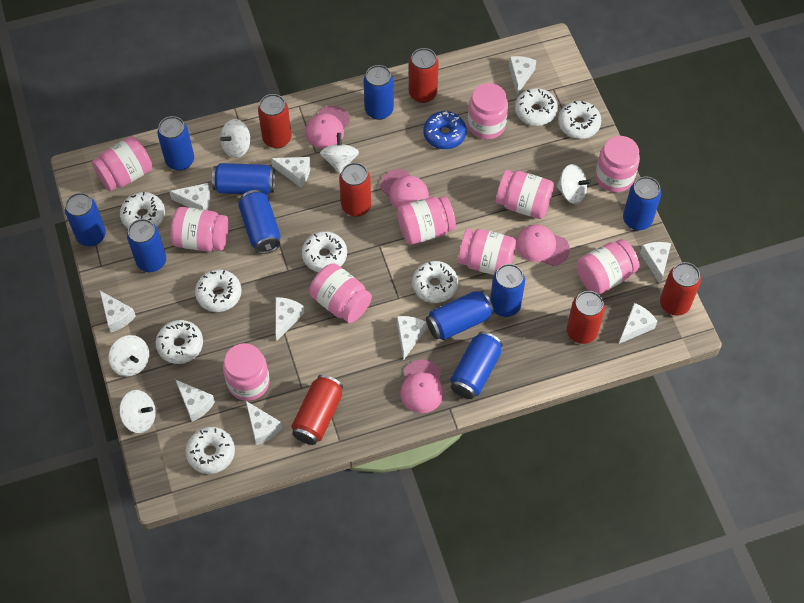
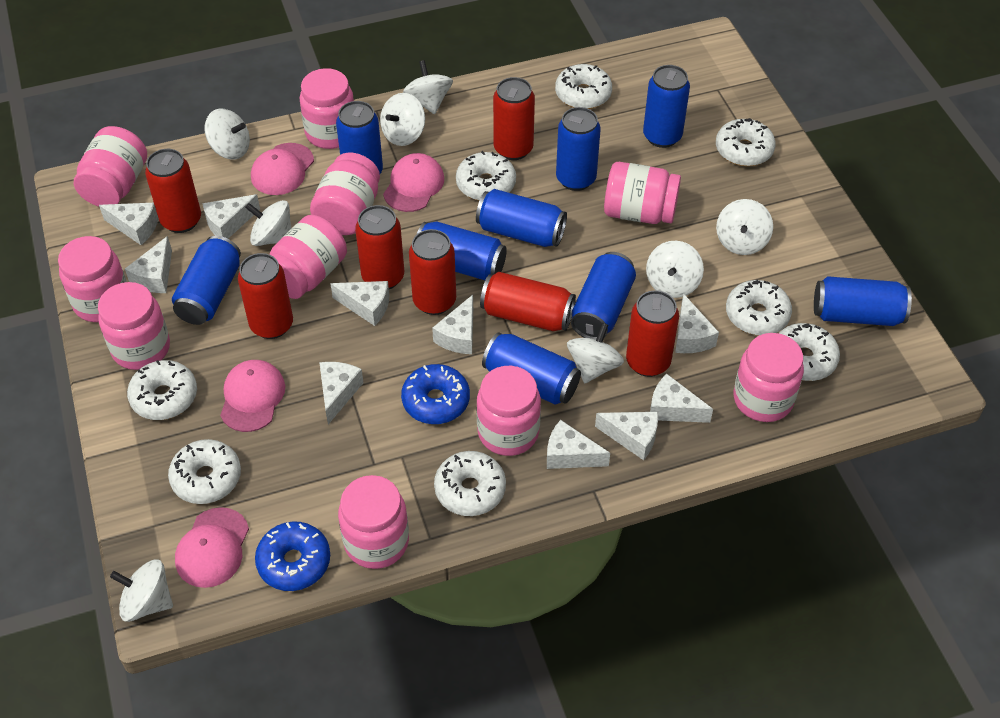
blue can: 10 -> 9
blue donut: 1 -> 2
red can: 6 -> 7
white spinning top: 5 -> 8

